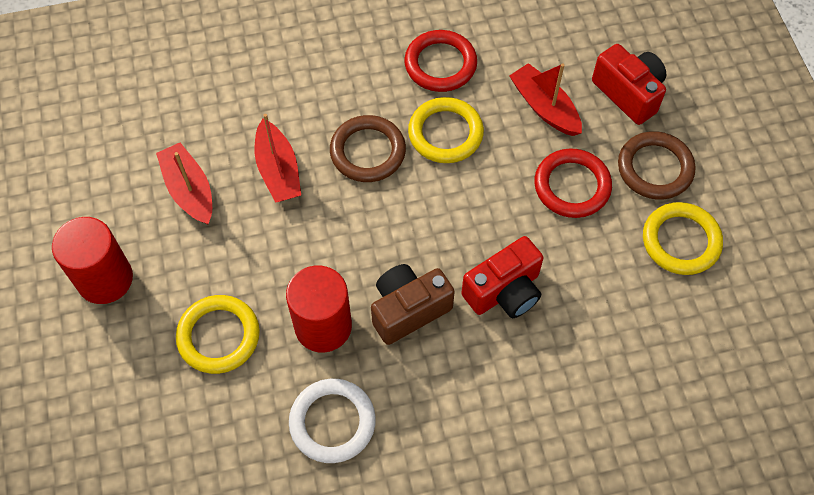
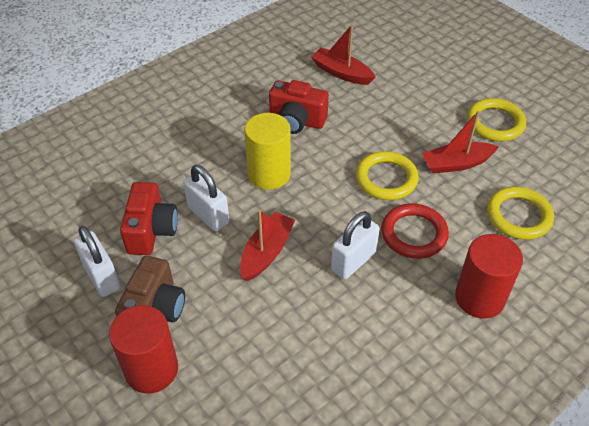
brown ring: 2 -> 0
red ring: 2 -> 1
white padlock: 0 -> 3
white ring: 1 -> 0
yellow cylinder: 0 -> 1

